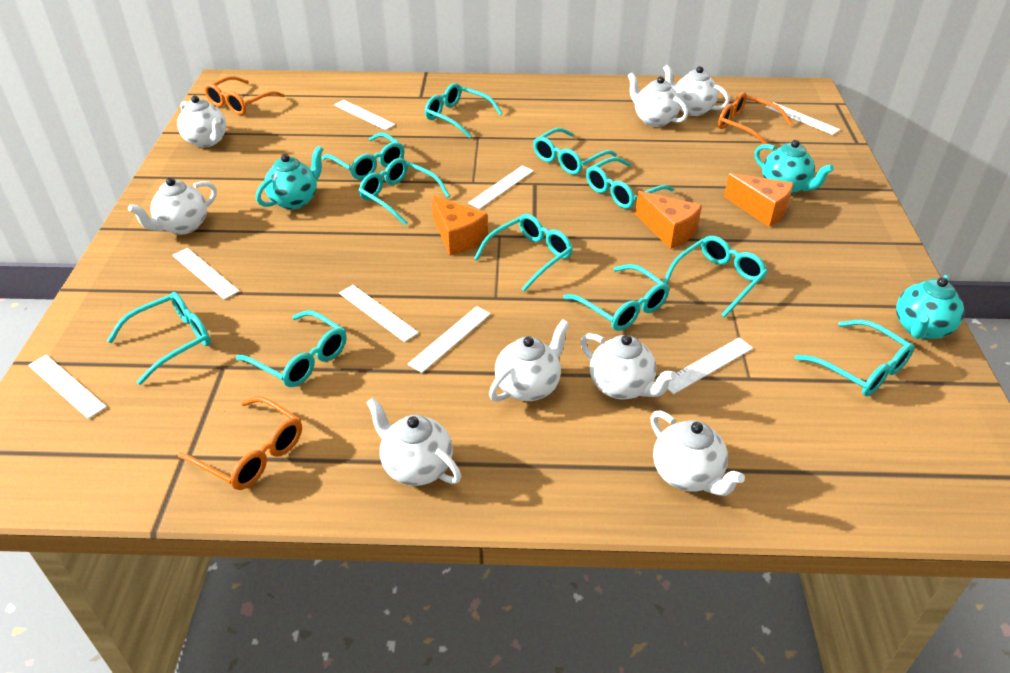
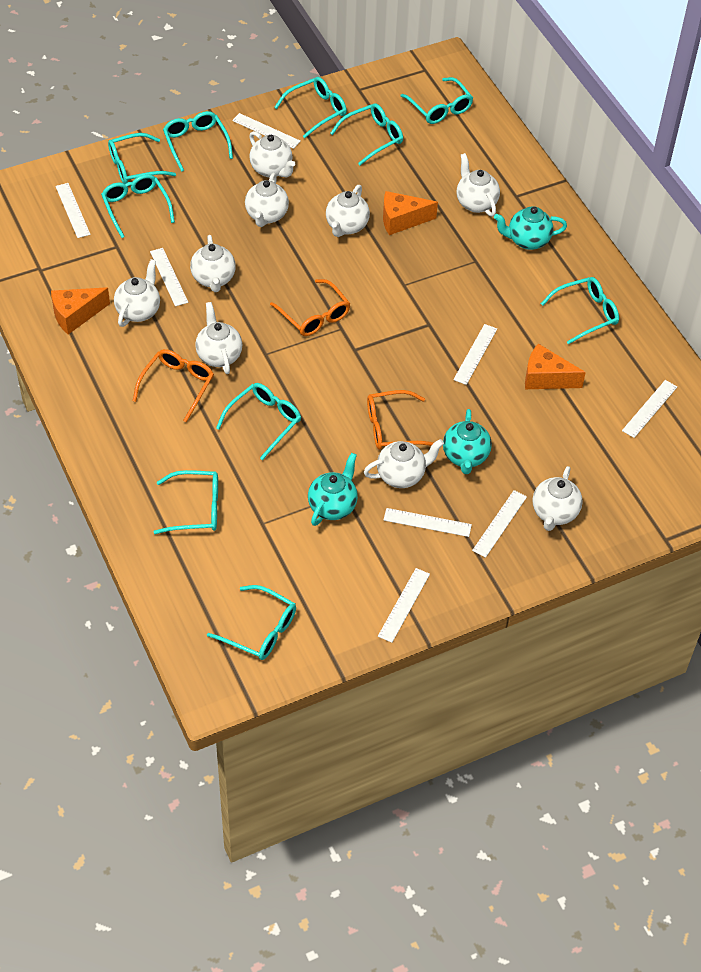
turquoise glasses: 11 -> 10
white teapot: 8 -> 9

